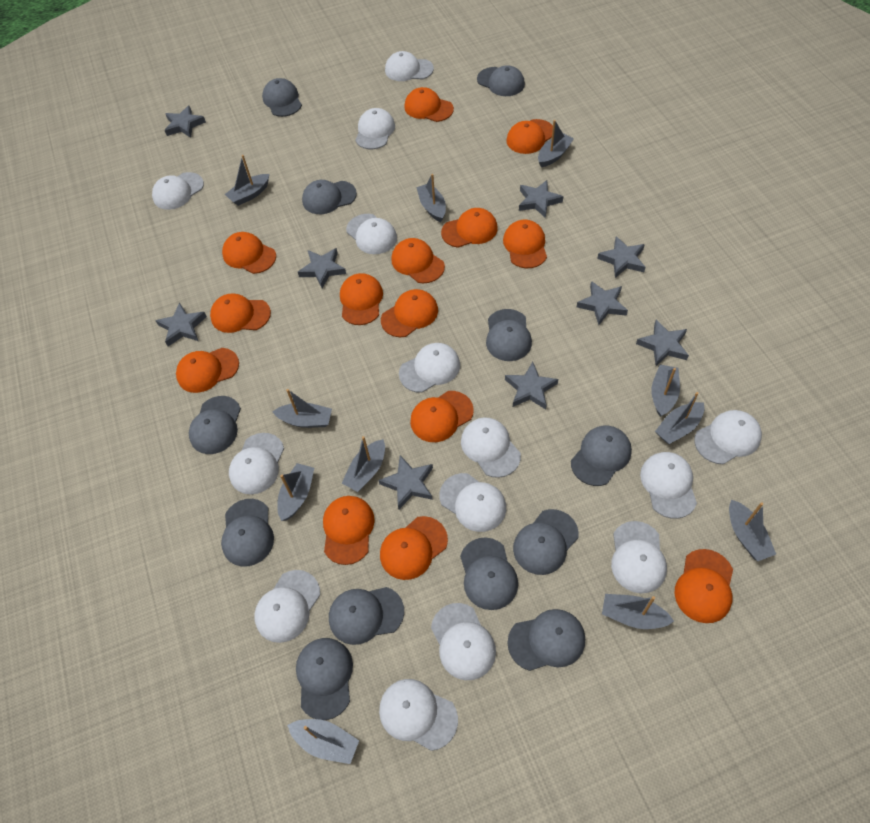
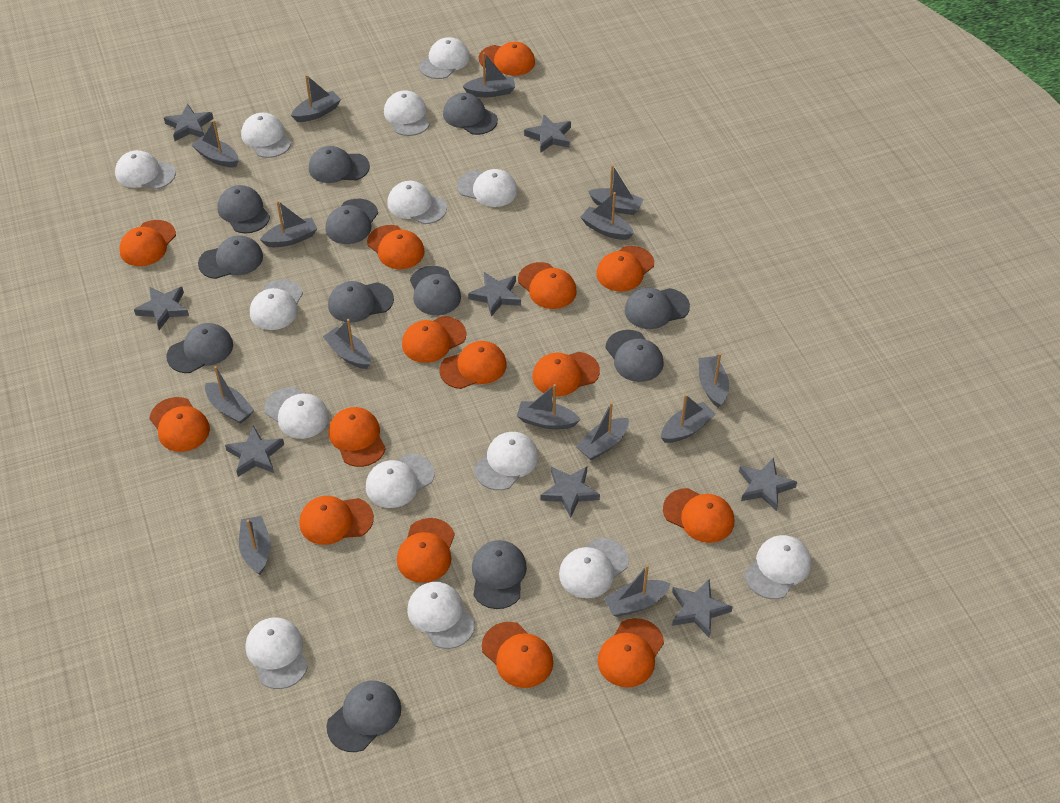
grey boat: 11 -> 14
grey star: 9 -> 8
orange cap: 14 -> 15

